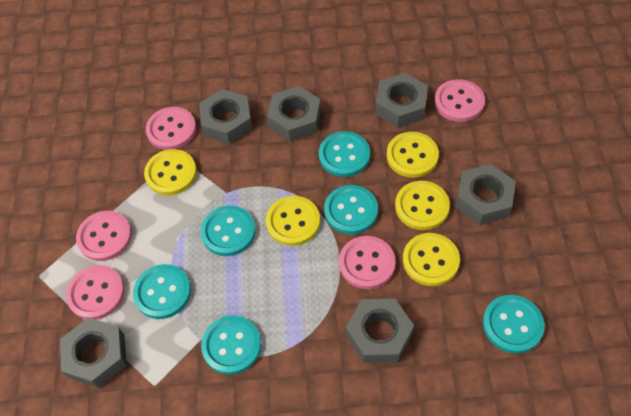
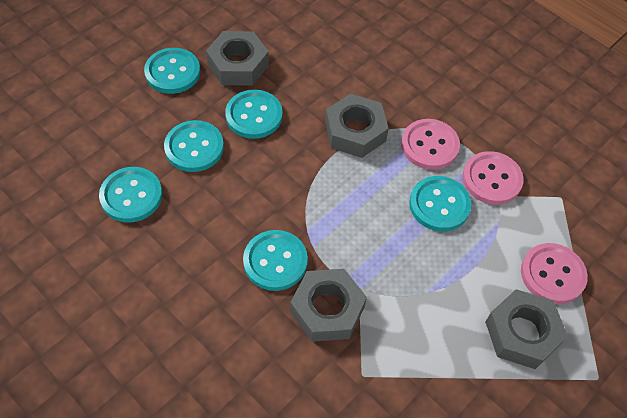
grey nut: 6 -> 4
pink button: 5 -> 3
yellow button: 5 -> 0

